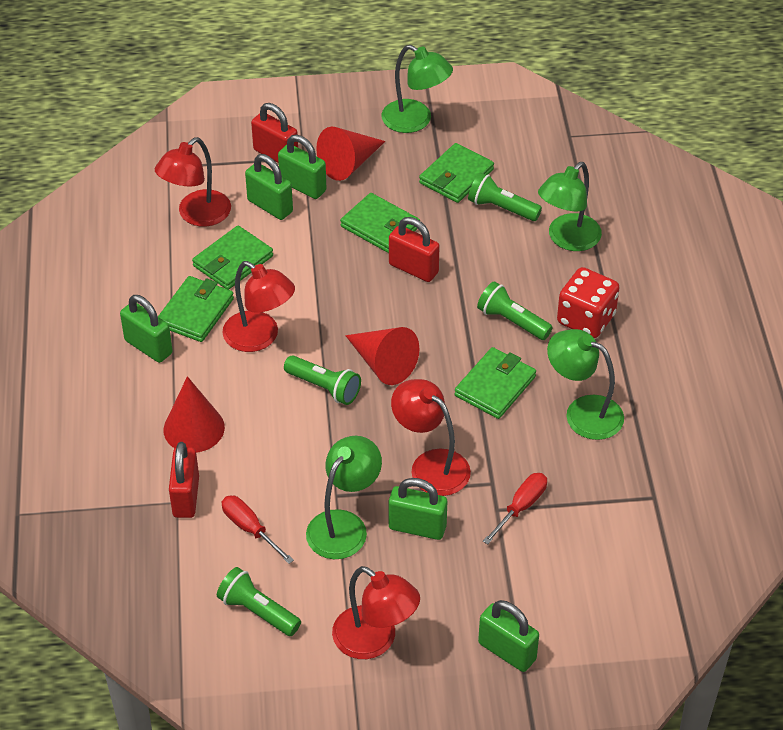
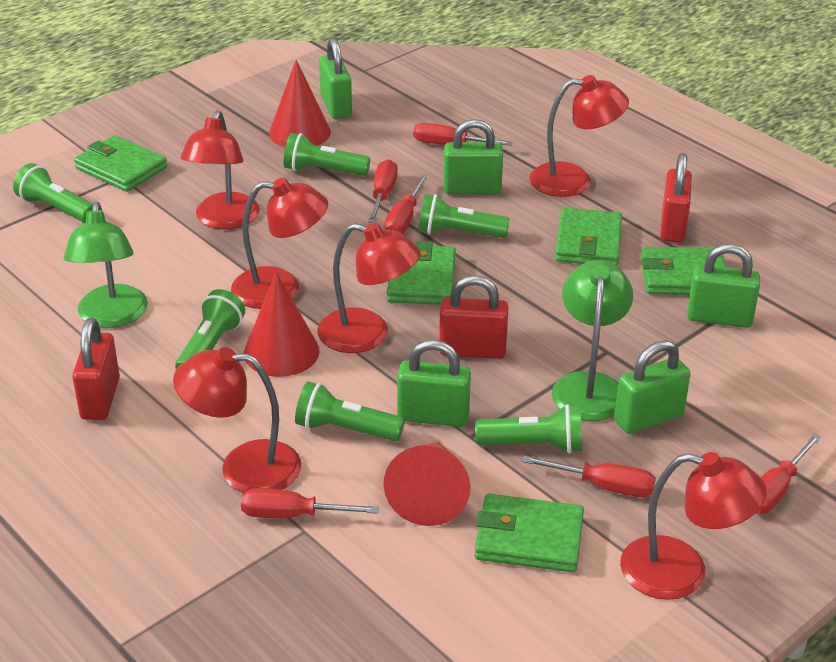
green flashlight: 4 -> 6
green lamp: 4 -> 2
red dice: 1 -> 0
red lamp: 4 -> 6
red screwdriver: 2 -> 6

